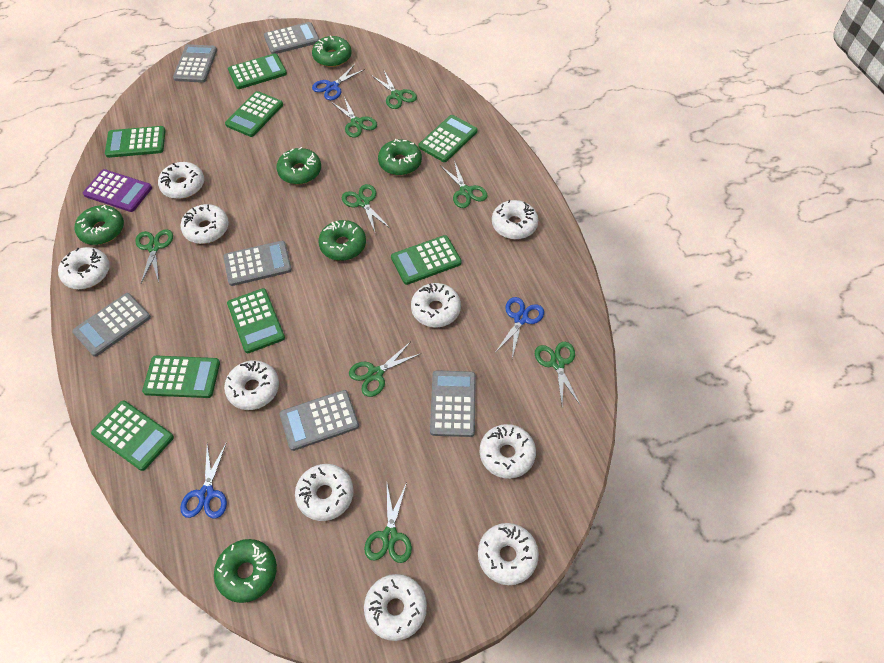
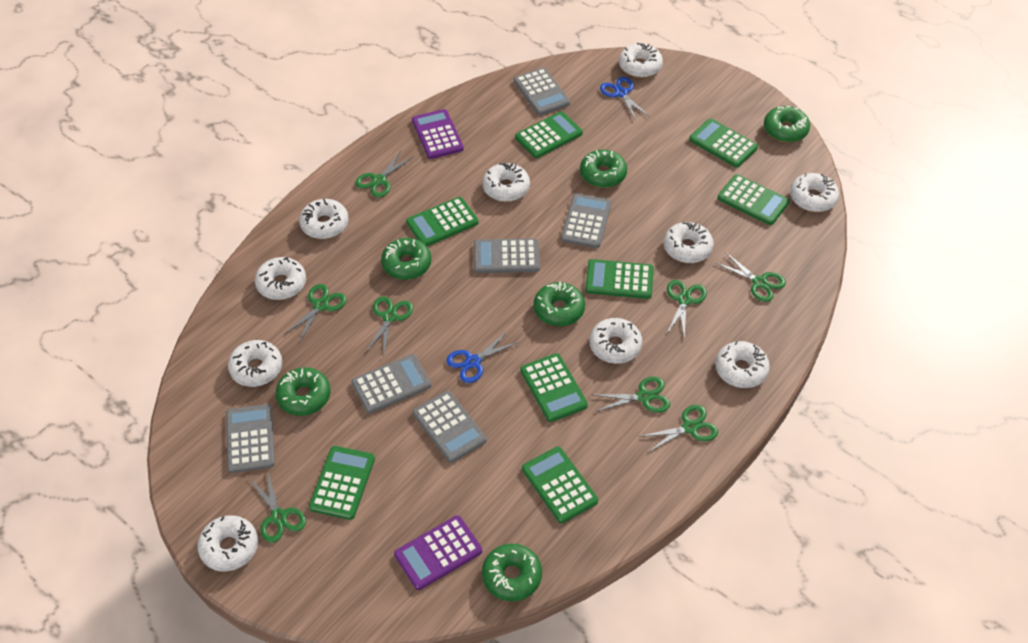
blue scissors: 3 -> 2
purple calculator: 1 -> 2

